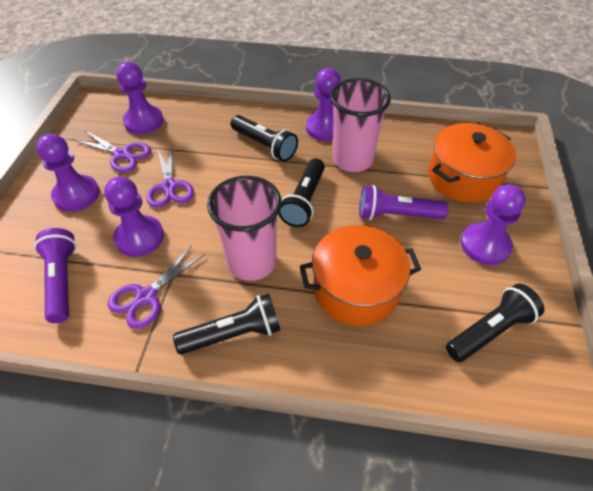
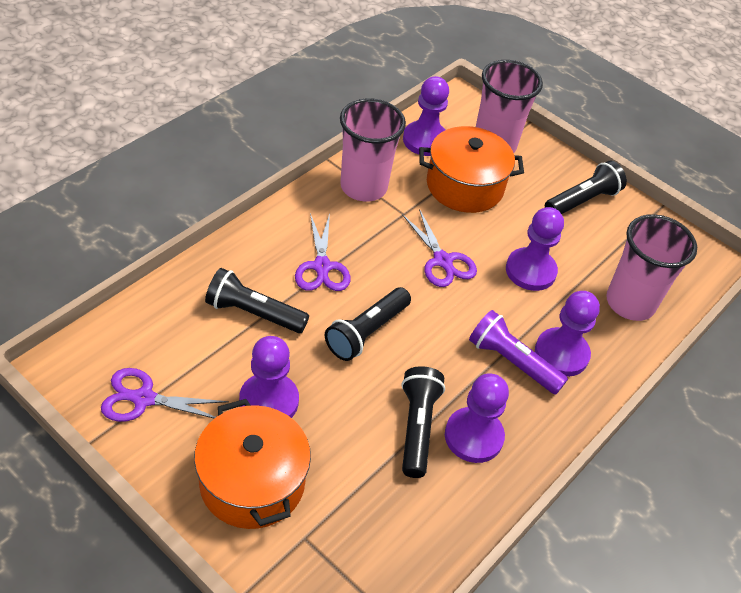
pink cup: 2 -> 3
purple flashlight: 2 -> 1

